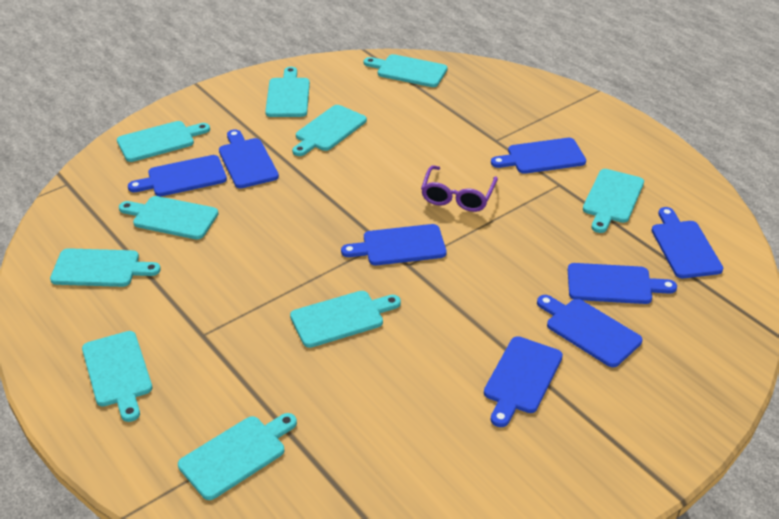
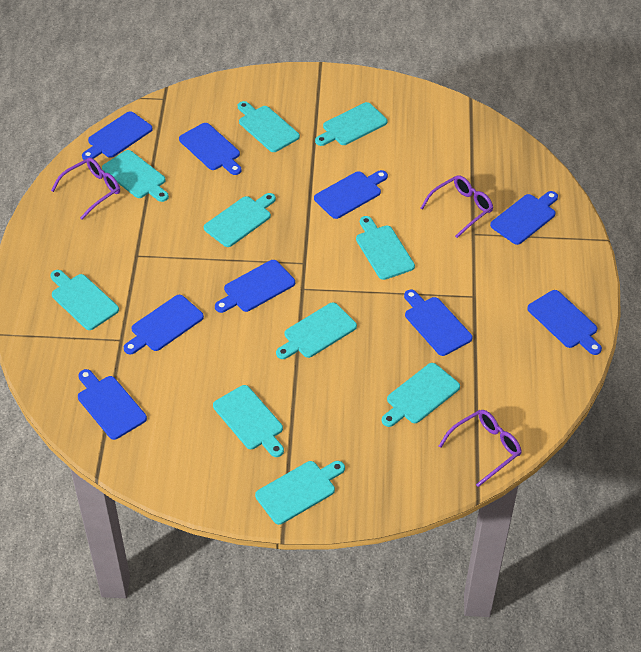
blue cutting board: 8 -> 9
purple glasses: 1 -> 3

